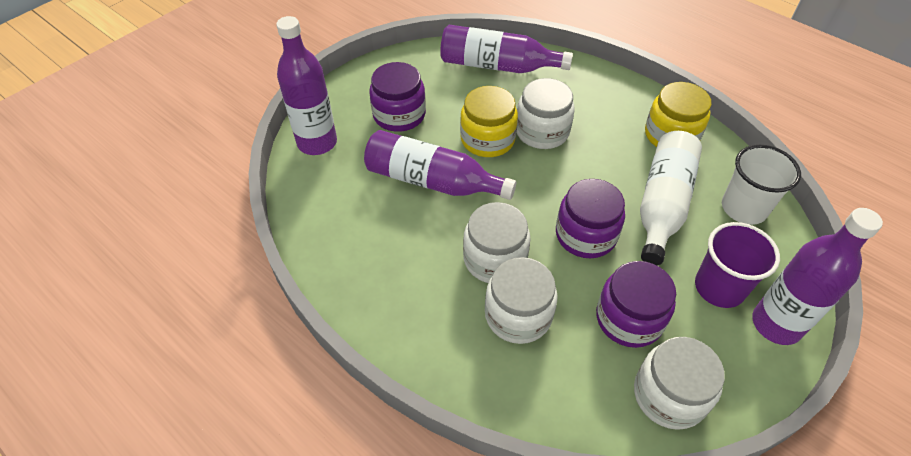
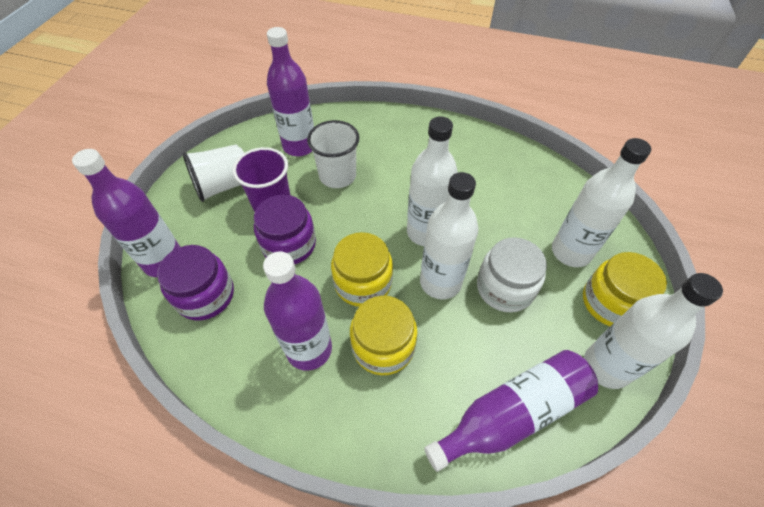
purple jar: 3 -> 2
white bottle: 1 -> 4
white cup: 1 -> 2
white jar: 4 -> 1
yellow jar: 2 -> 3

